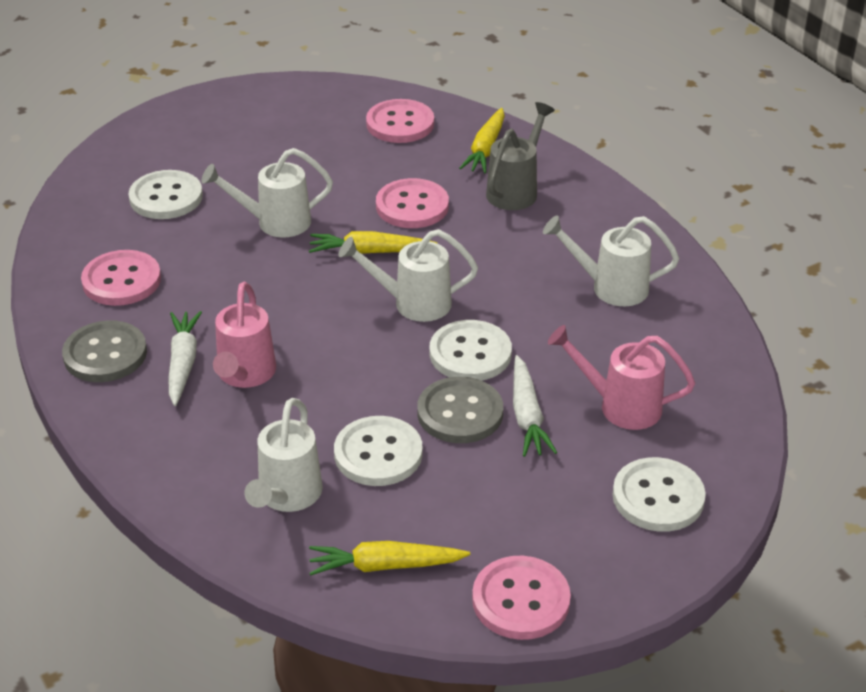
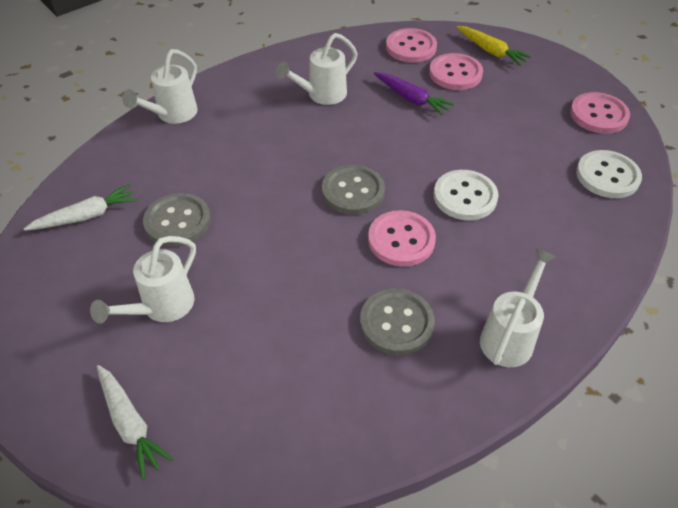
grey button: 2 -> 3
grey watering can: 1 -> 0
pink watering can: 2 -> 0
purple carrot: 0 -> 1
white button: 4 -> 2
yellow carrot: 3 -> 1

